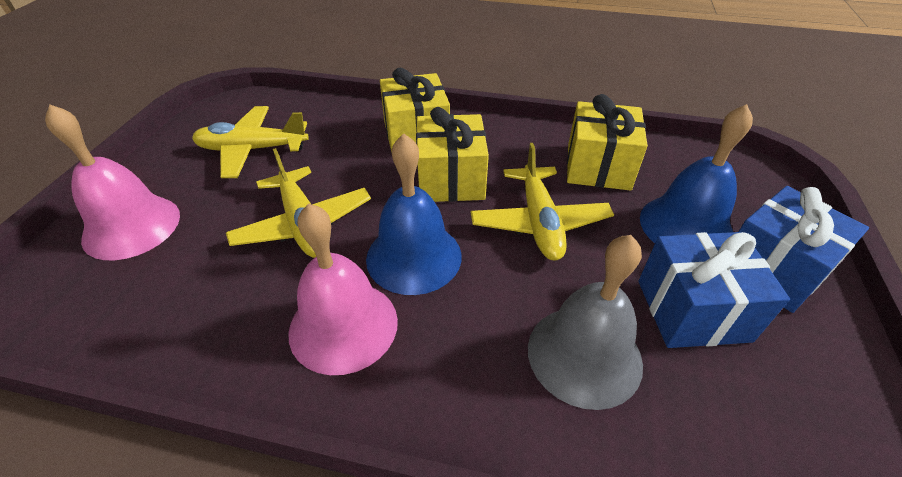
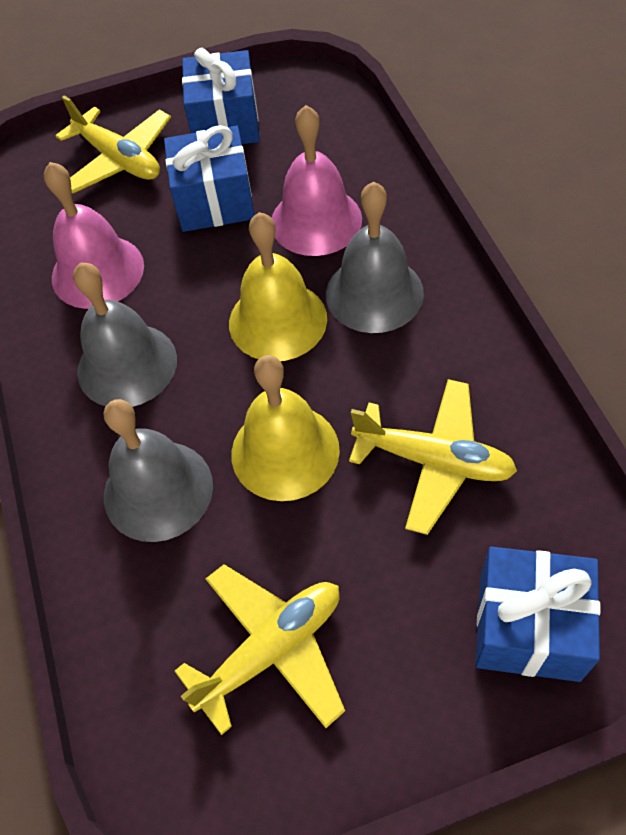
blue bell: 2 -> 0
blue gift: 2 -> 3
grey bell: 1 -> 3
yellow bell: 0 -> 2
yellow gift: 3 -> 0

